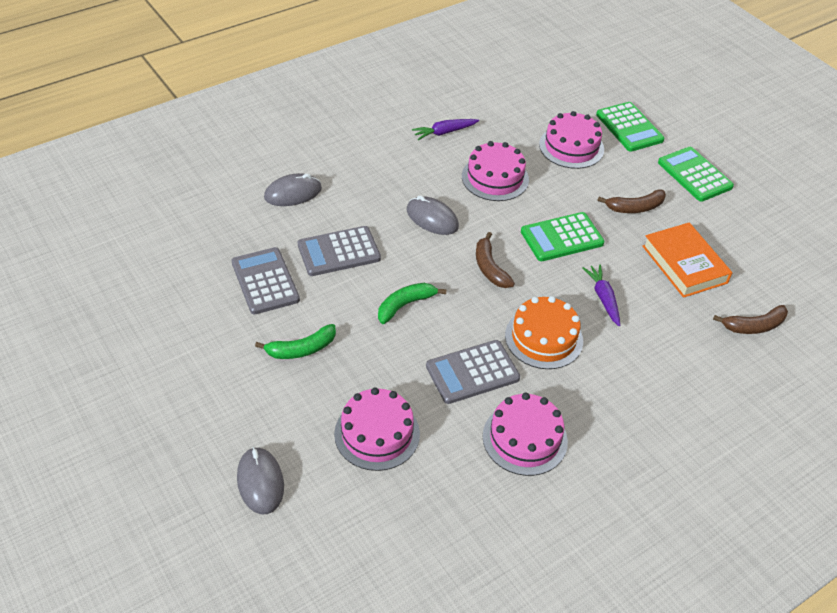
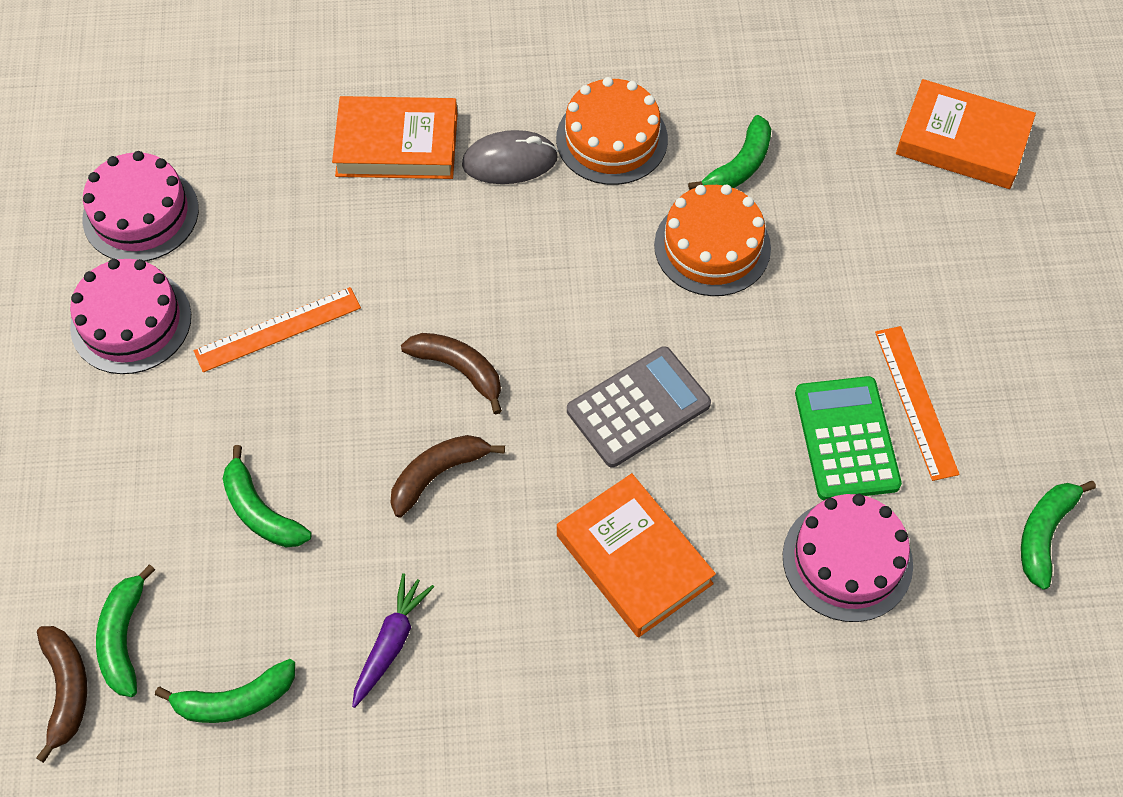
green banana: 2 -> 5
green calculator: 3 -> 1
grey calculator: 3 -> 1
grey mouse: 3 -> 1
orange book: 1 -> 3
orange cake: 1 -> 2
orange ruler: 0 -> 2
pink cake: 4 -> 3
purple carrot: 2 -> 1

